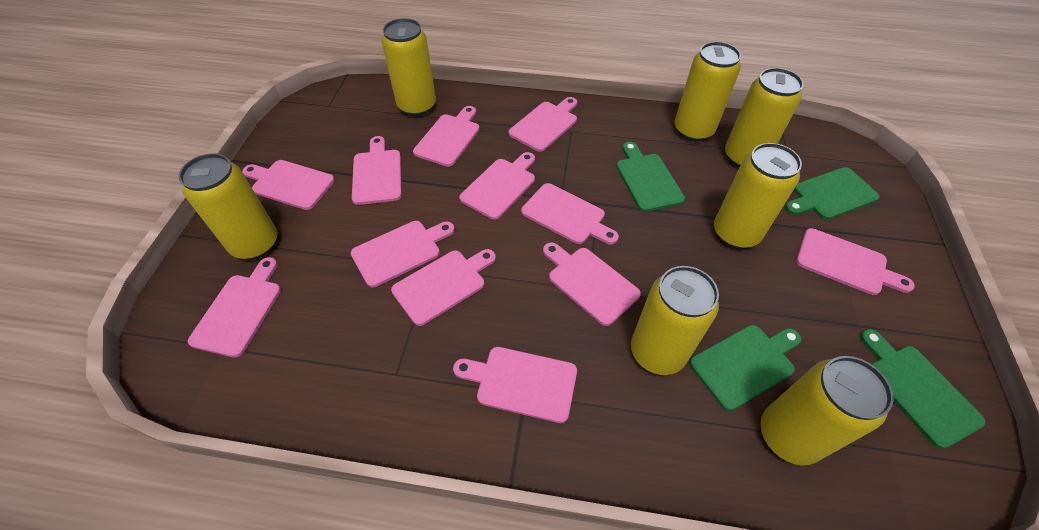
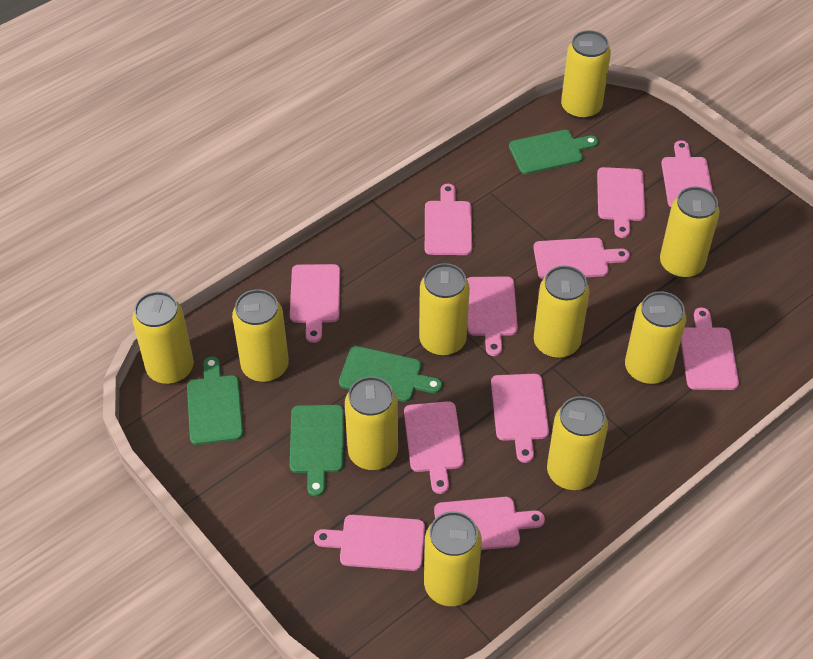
pink cutting board: 12 -> 11
yellow can: 7 -> 10

